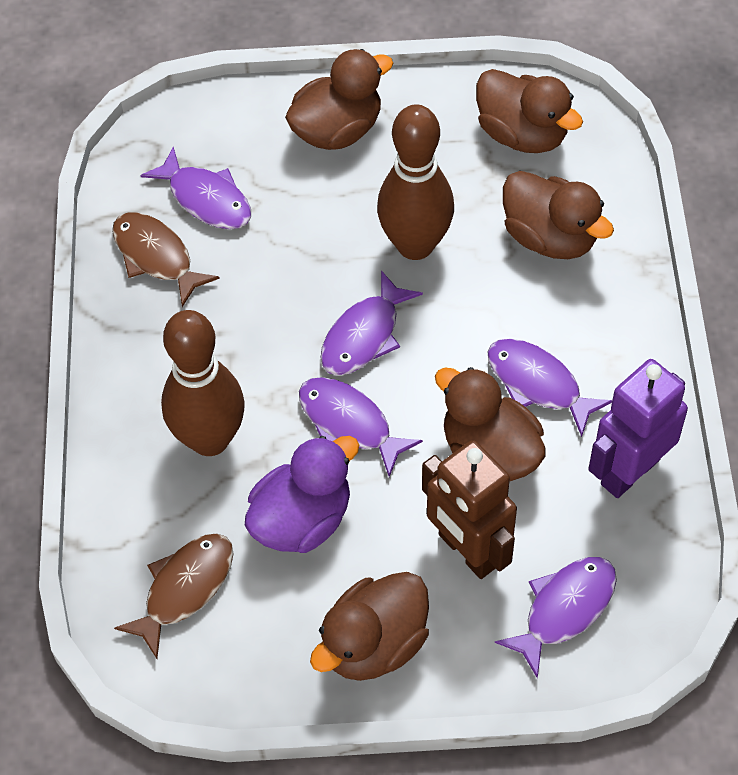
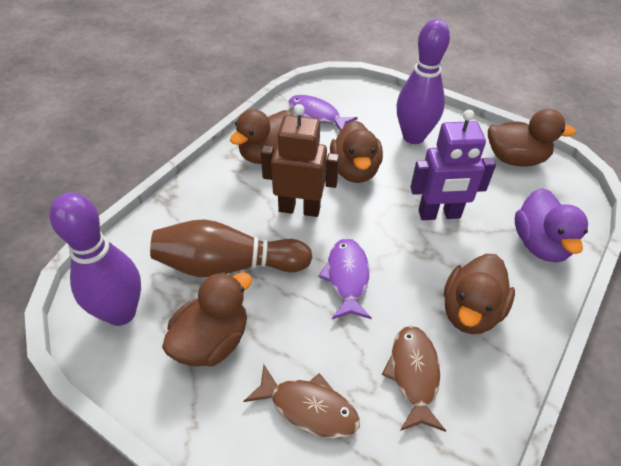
brown bowling pin: 2 -> 1
purple bowling pin: 0 -> 2
purple fish: 5 -> 2

